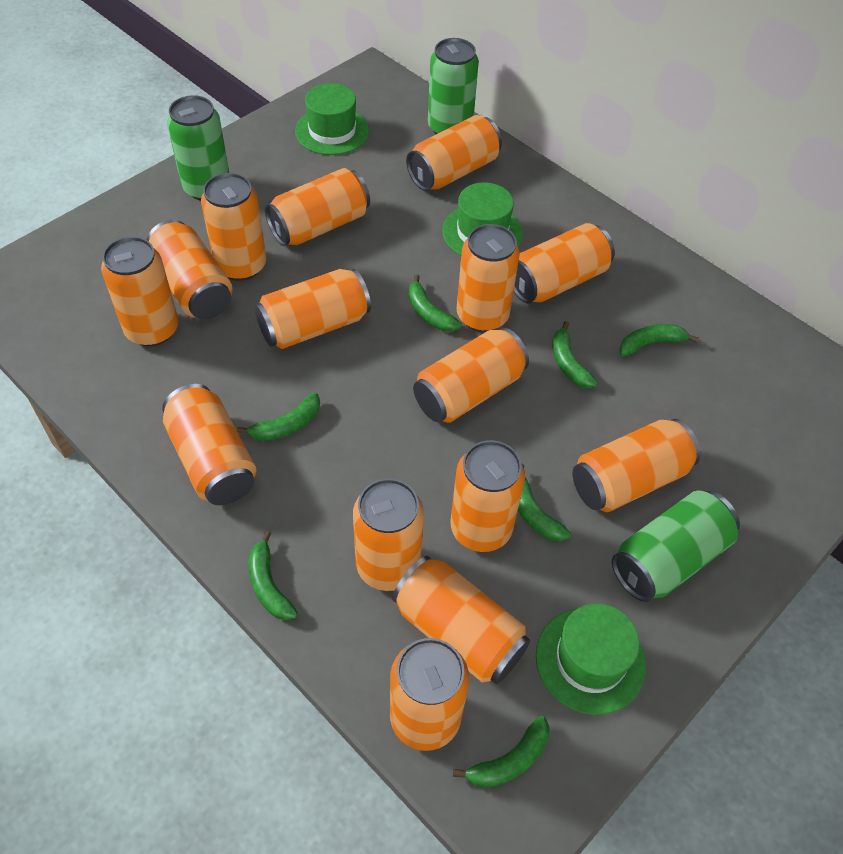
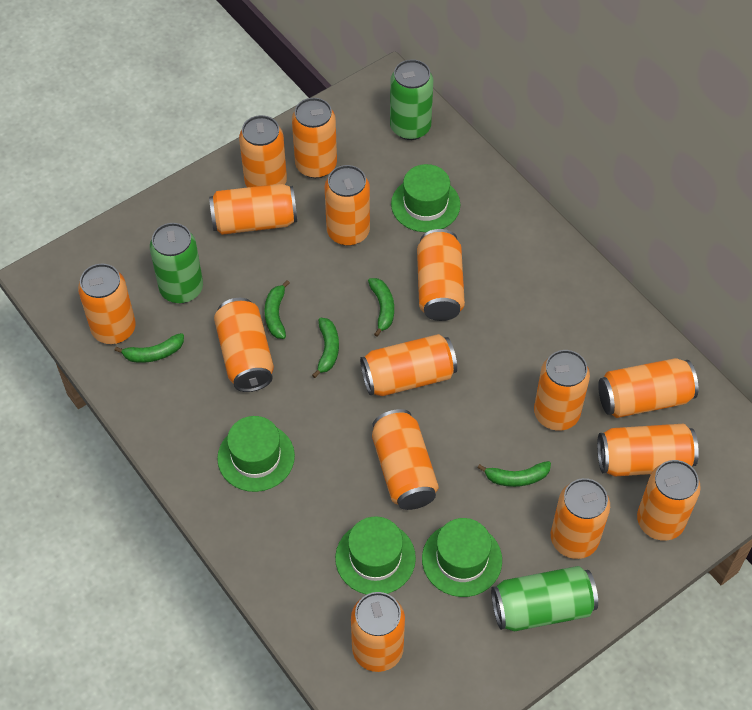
green banana: 7 -> 5
green hat: 3 -> 4

